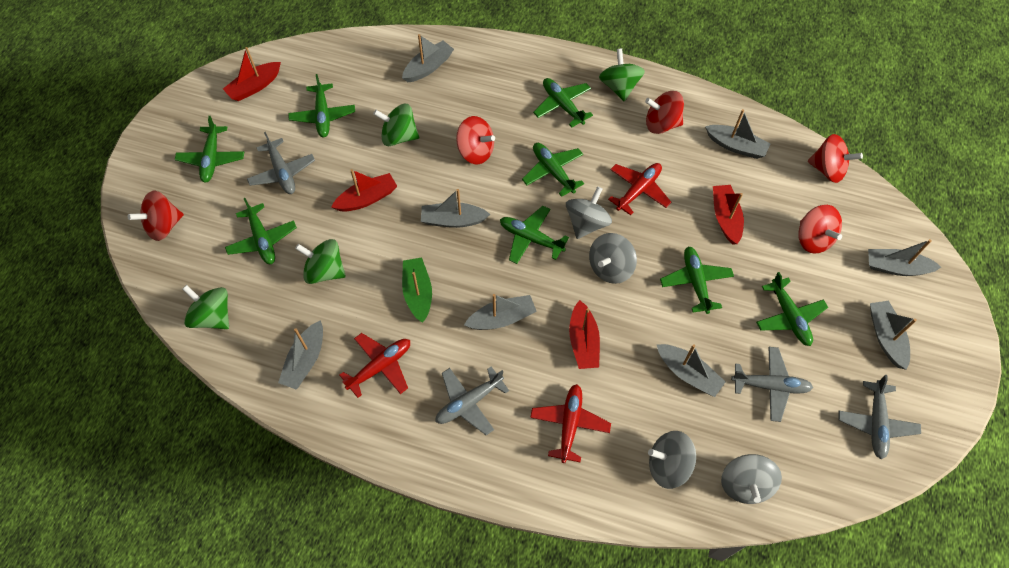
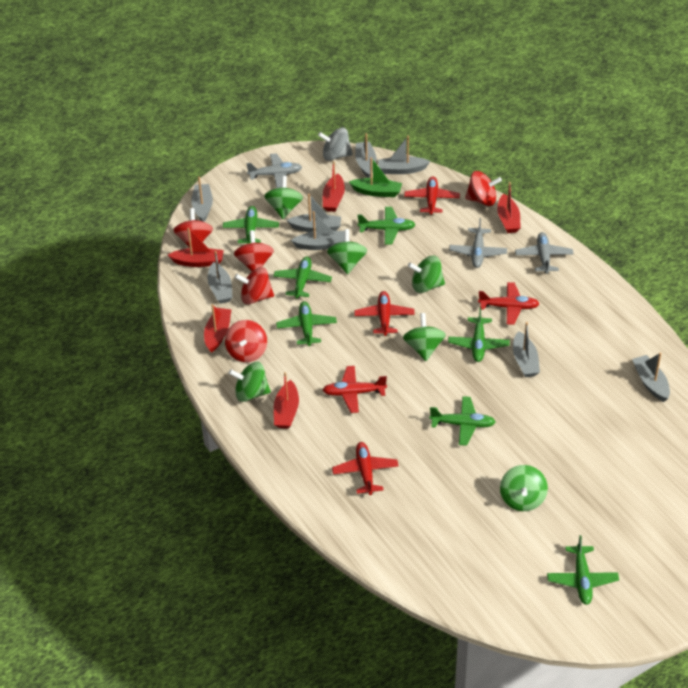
green plane: 8 -> 7
green spinning top: 4 -> 6
grey plane: 4 -> 3
grey spinning top: 4 -> 1
red boat: 4 -> 5
red plane: 3 -> 5

